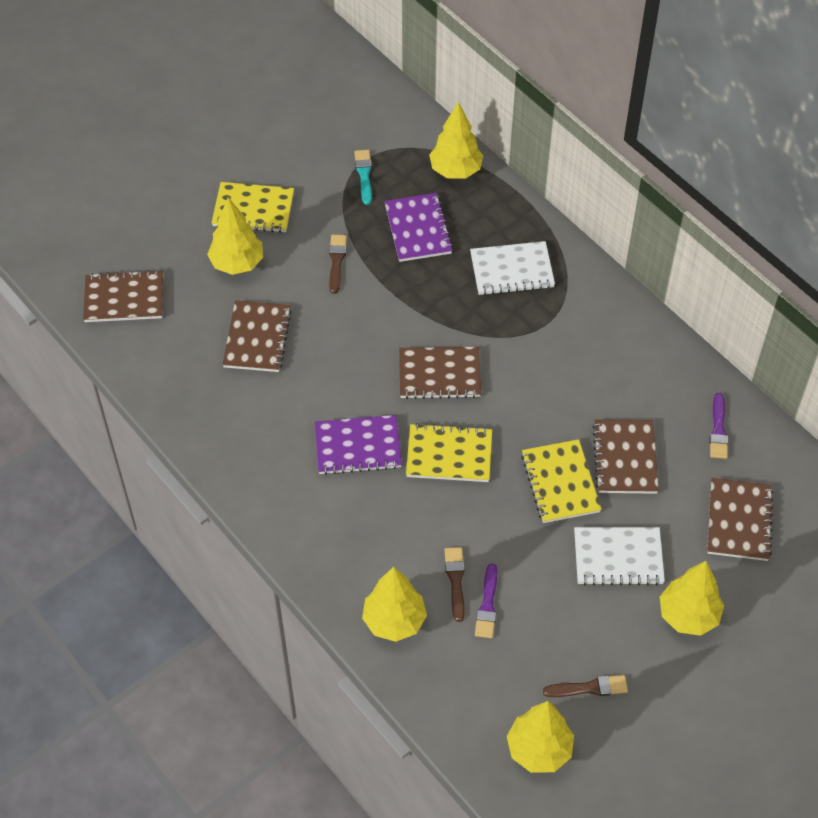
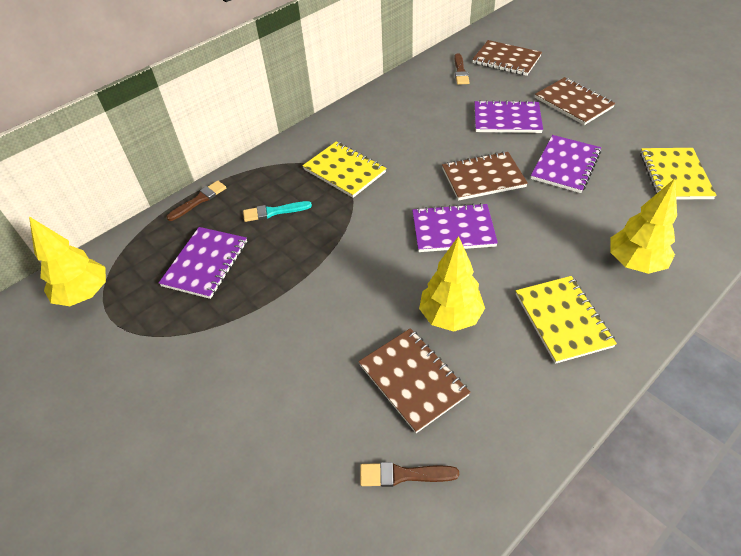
brown notebook: 5 -> 4
purple brush: 2 -> 0
purple notebook: 2 -> 4
white notebook: 2 -> 0
yellow tree: 5 -> 3

